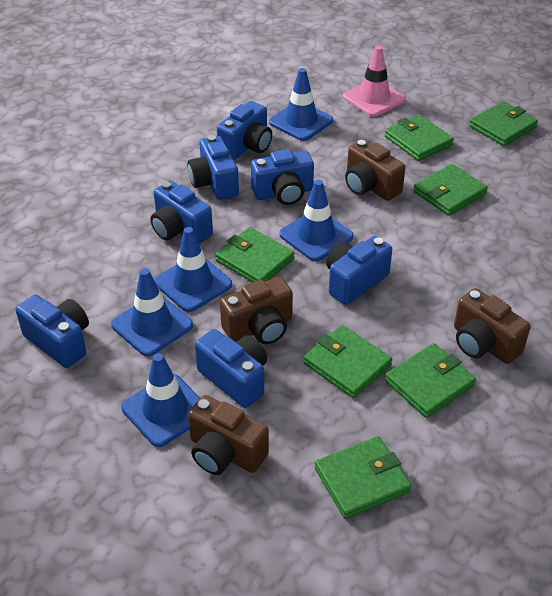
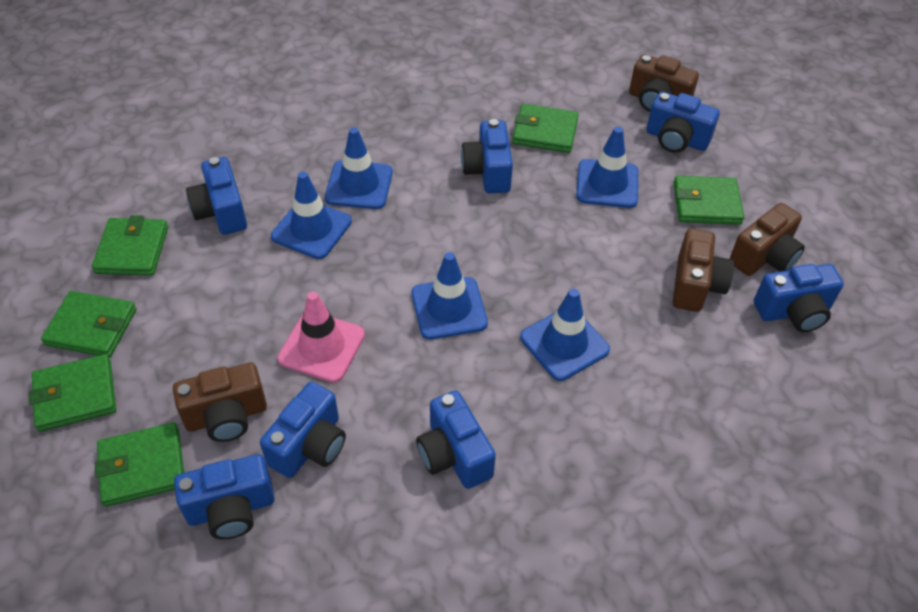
green wallet: 7 -> 6

